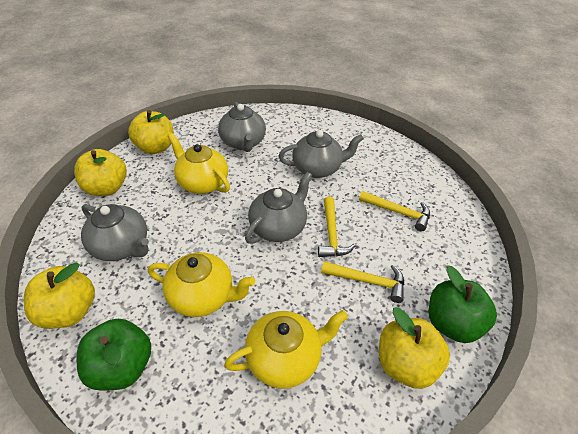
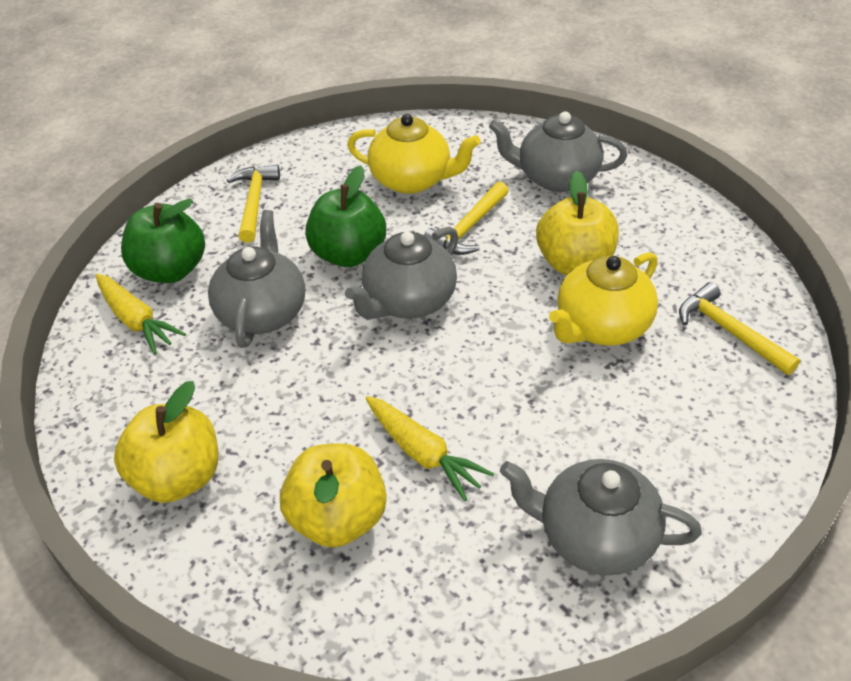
yellow apple: 4 -> 3
yellow carrot: 0 -> 2
yellow teapot: 3 -> 2

